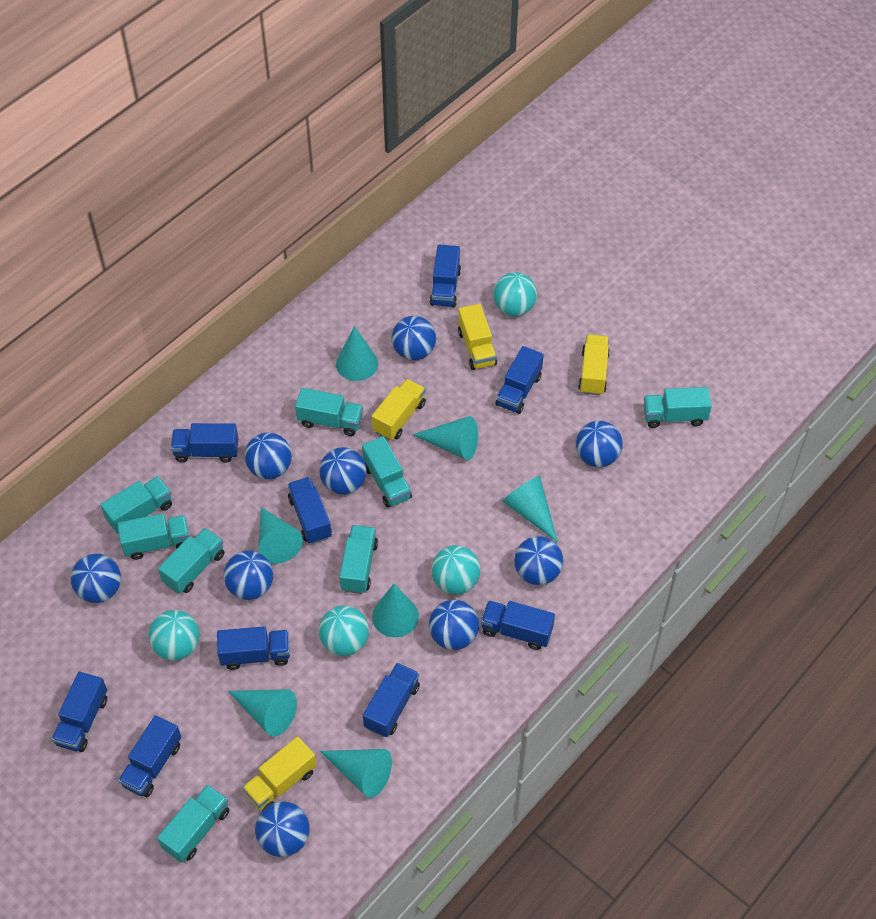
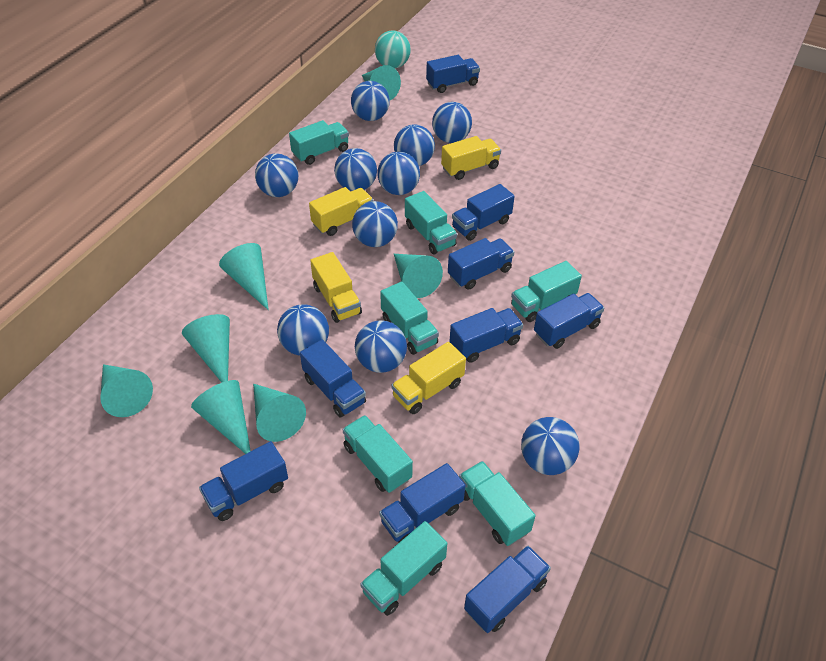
blue ball: 9 -> 10
turquoise ball: 4 -> 1
turquoise truck: 8 -> 7

